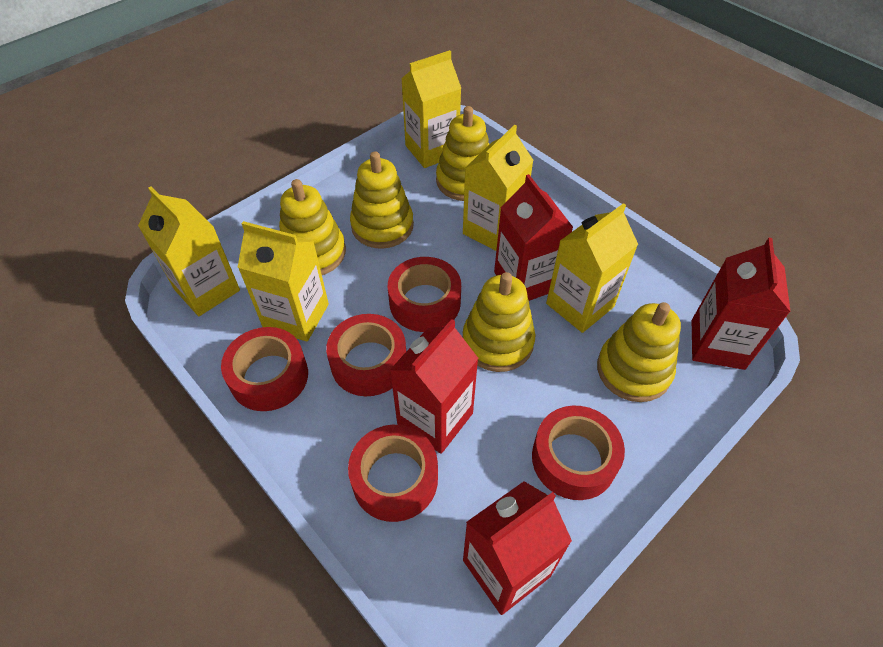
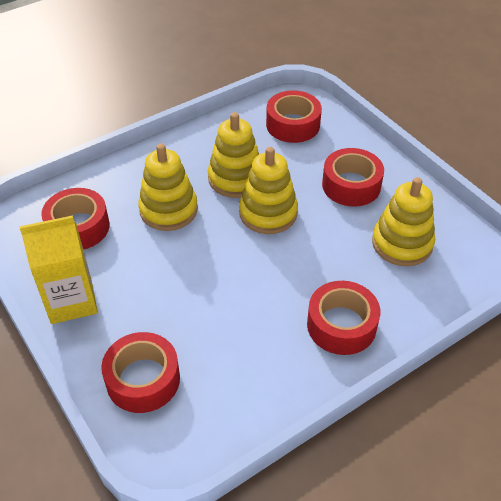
red carton: 4 -> 0
yellow carton: 5 -> 1
yellow stacking toy: 5 -> 4

